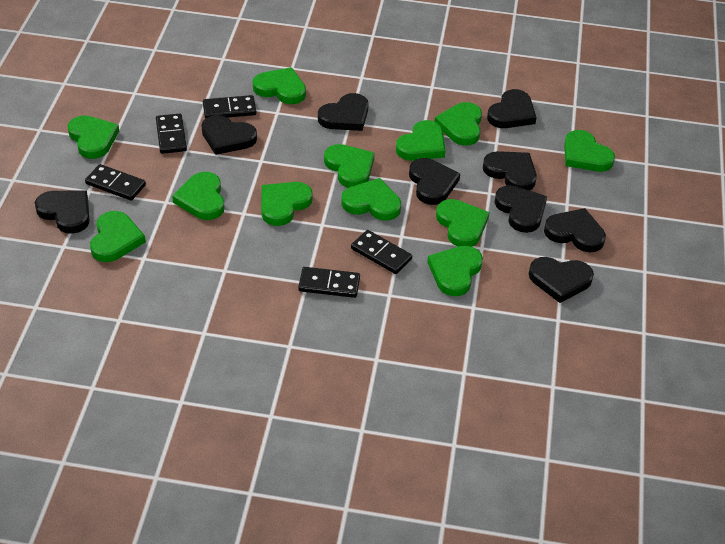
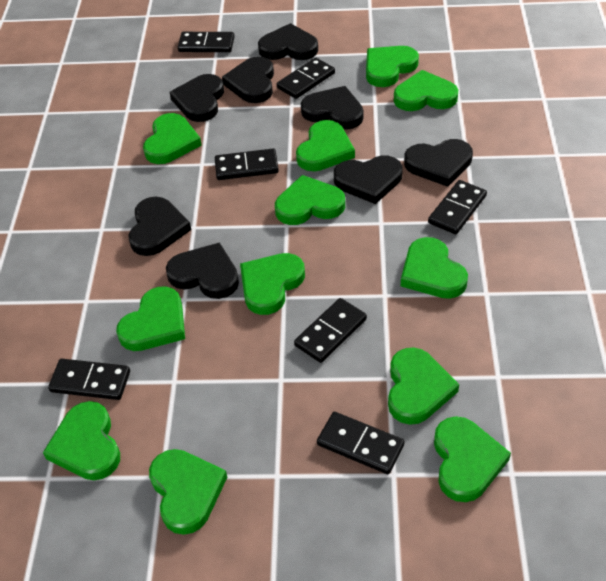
black domino: 5 -> 7
black heart: 9 -> 8

